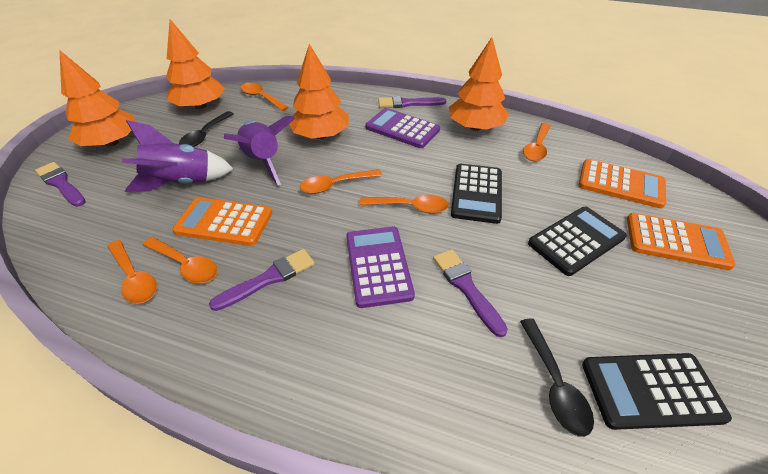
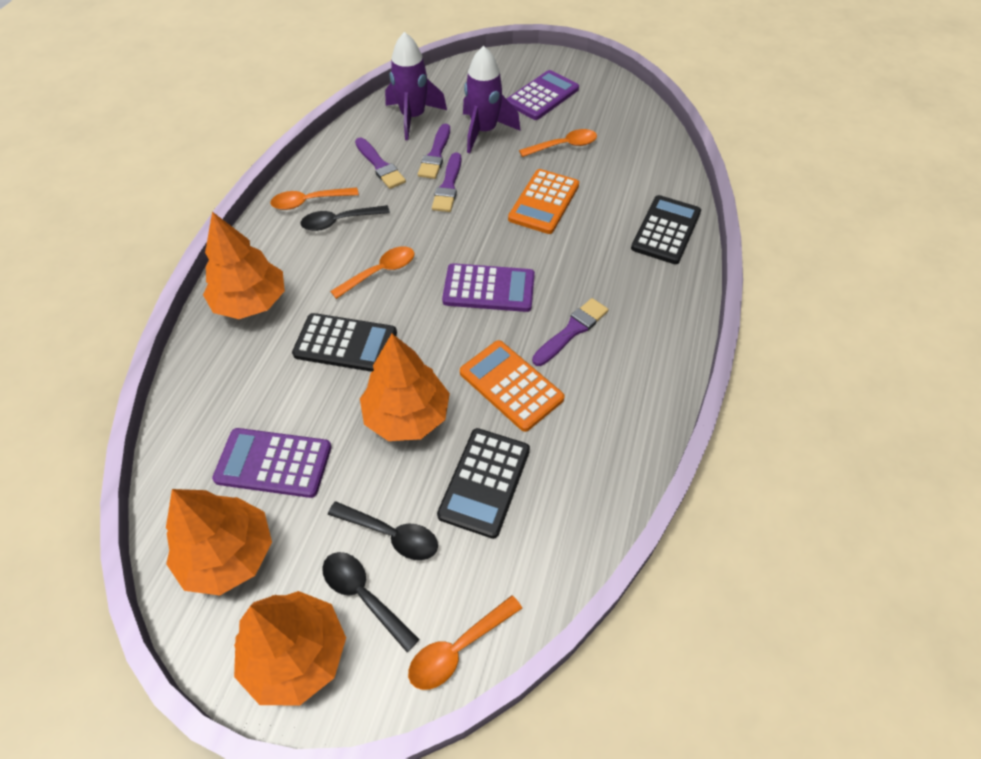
black spoon: 2 -> 3
orange calculator: 3 -> 2
orange spoon: 6 -> 4
purple calculator: 2 -> 3

